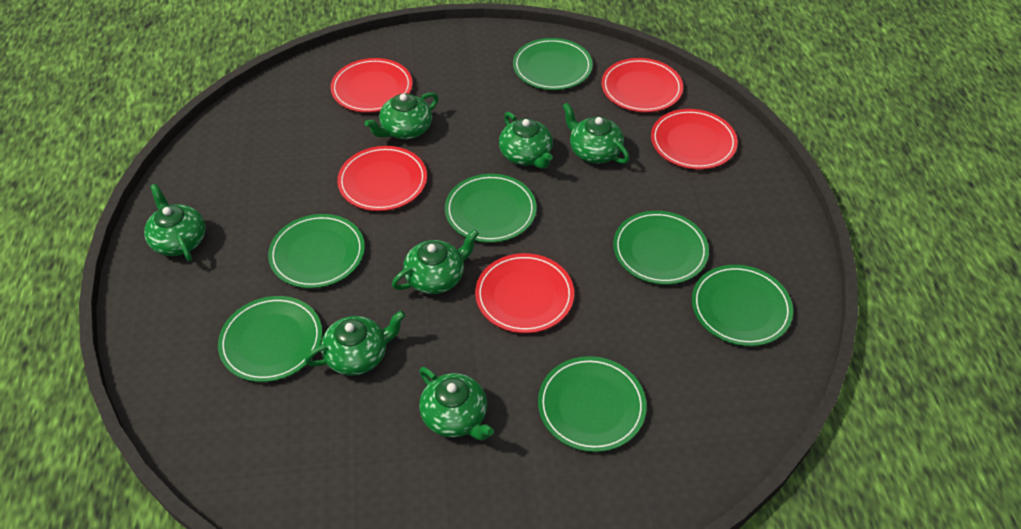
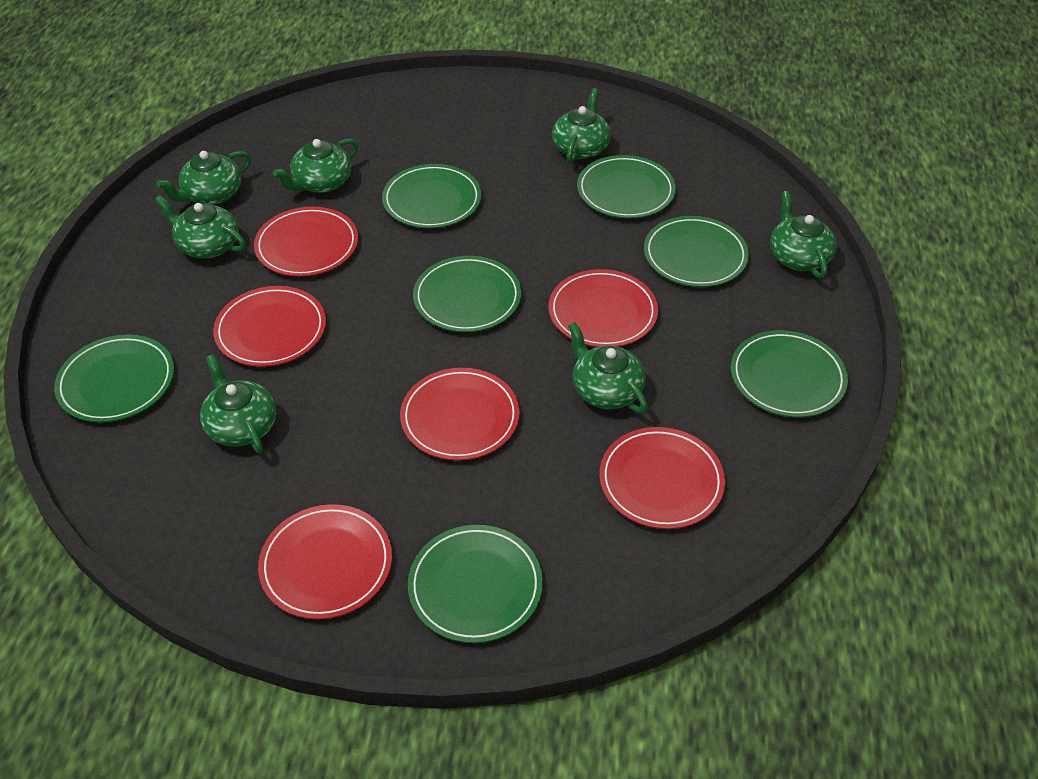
red plate: 5 -> 6

